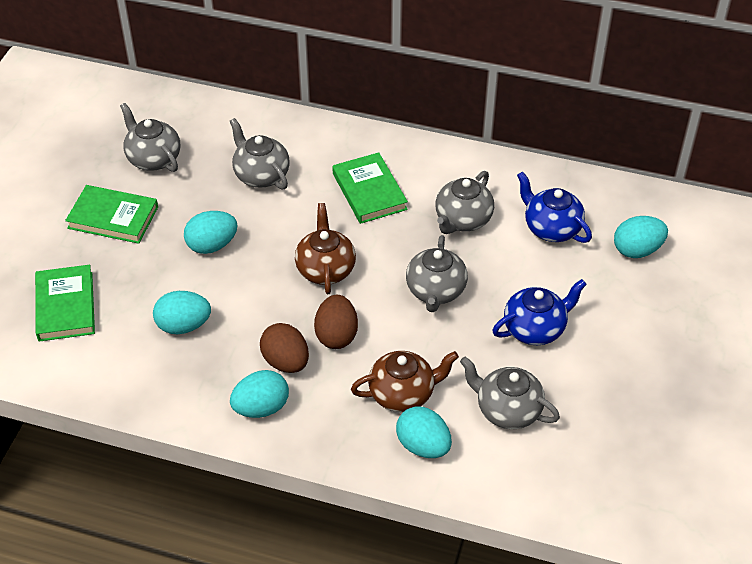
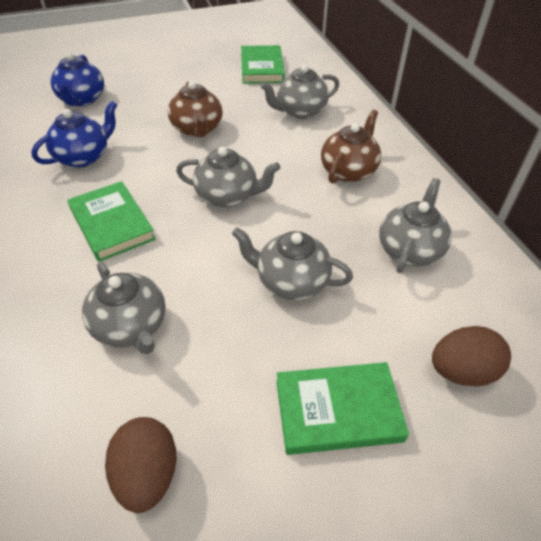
turquoise egg: 5 -> 0

